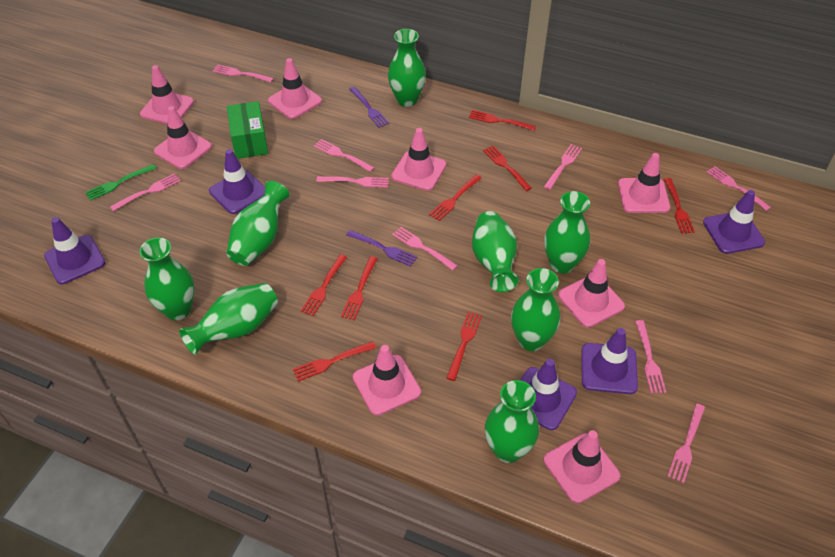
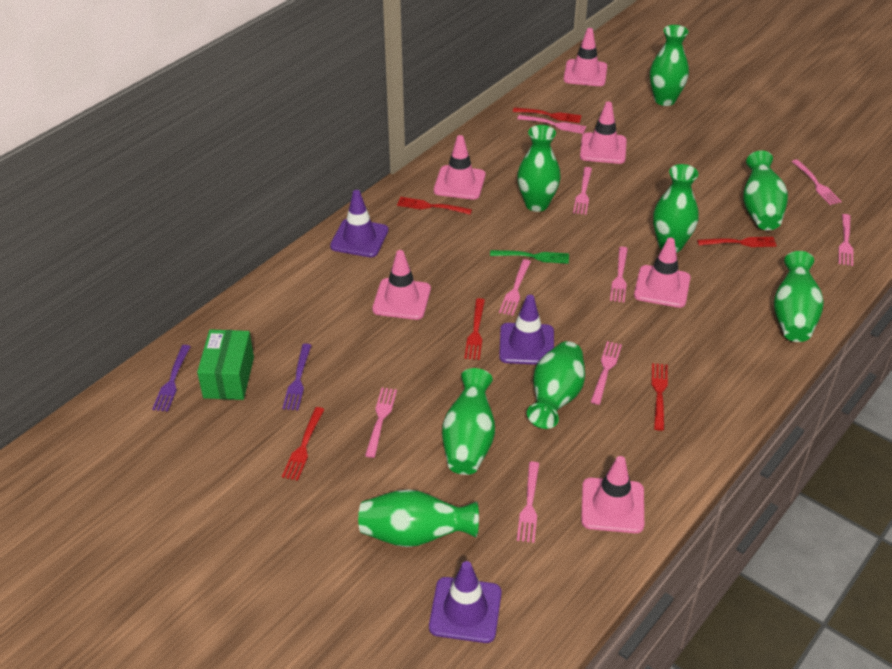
pink traffic cone: 8 -> 6
purple traffic cone: 5 -> 3
red fork: 8 -> 6

